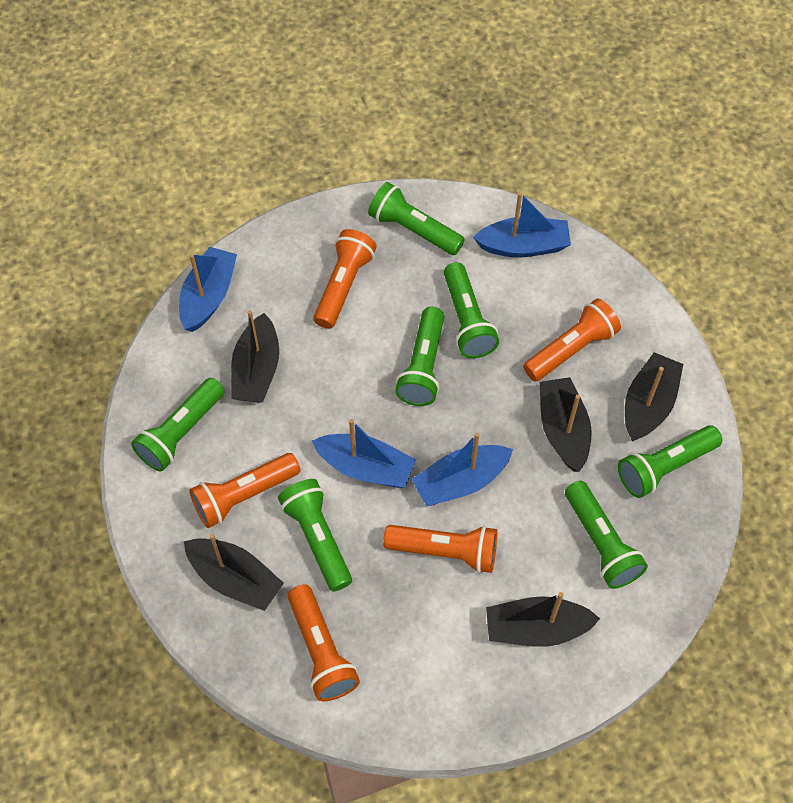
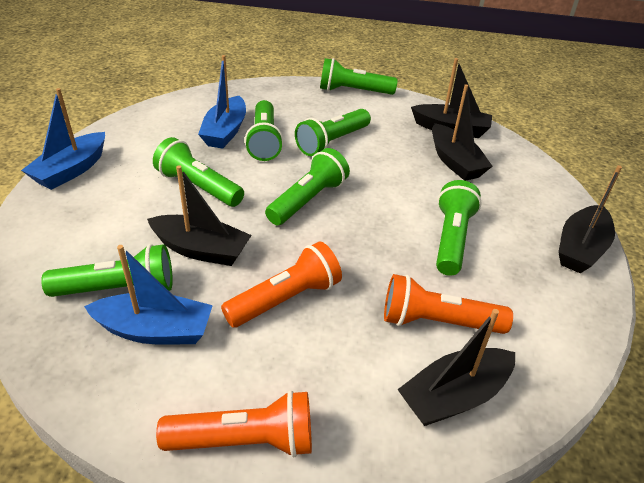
blue boat: 4 -> 3
orange flashlight: 5 -> 3

